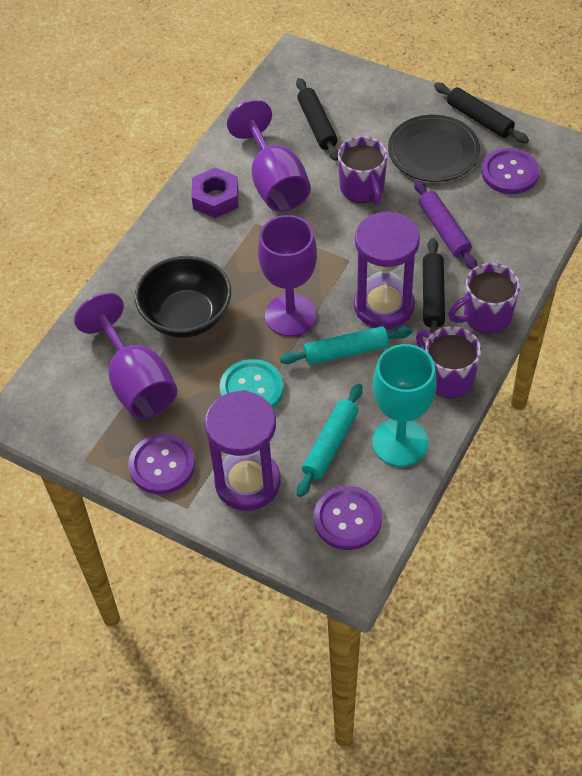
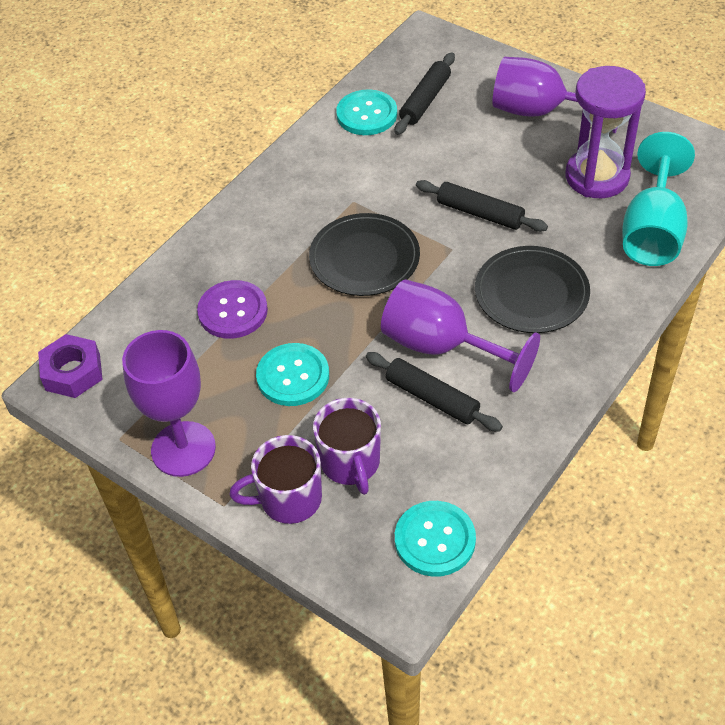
black bowl: 1 -> 0
black plate: 1 -> 2
purple button: 3 -> 1
purple hourglass: 2 -> 1
purple mug: 3 -> 2
purple rolling pin: 1 -> 0
turquoise button: 1 -> 3
turquoise rolling pin: 2 -> 0

